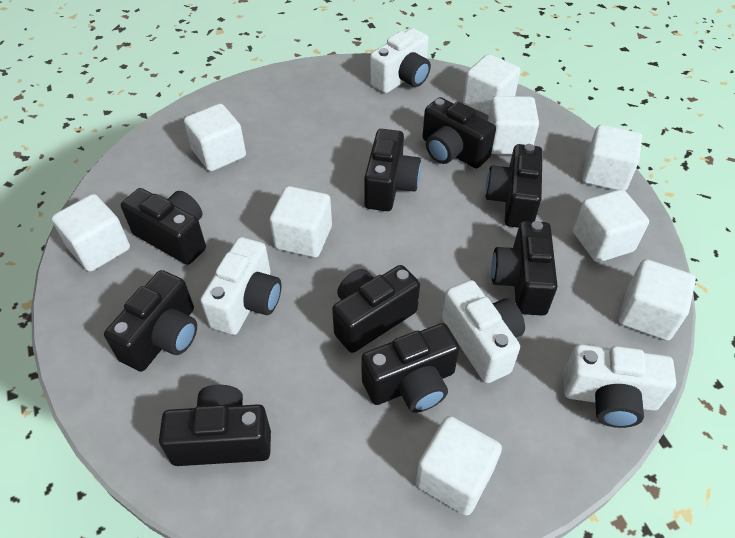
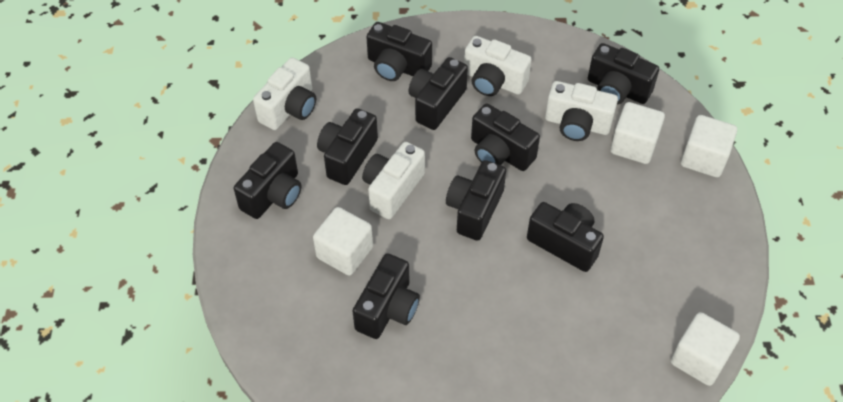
white cube: 9 -> 4

